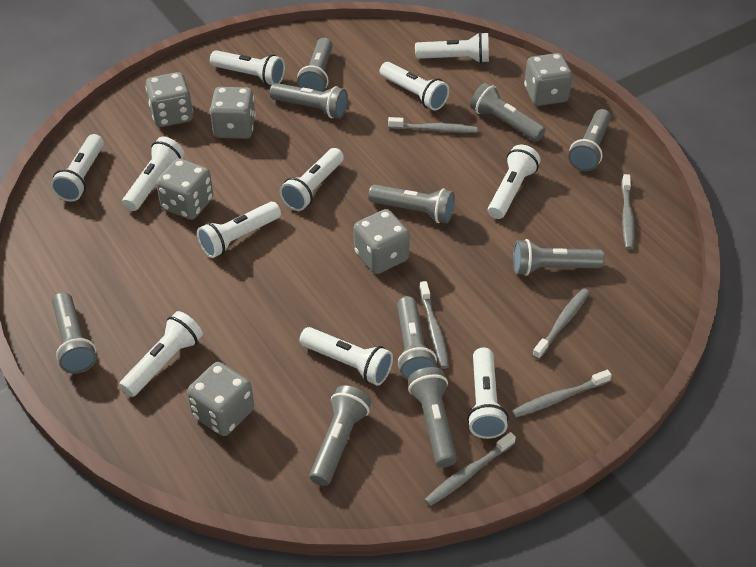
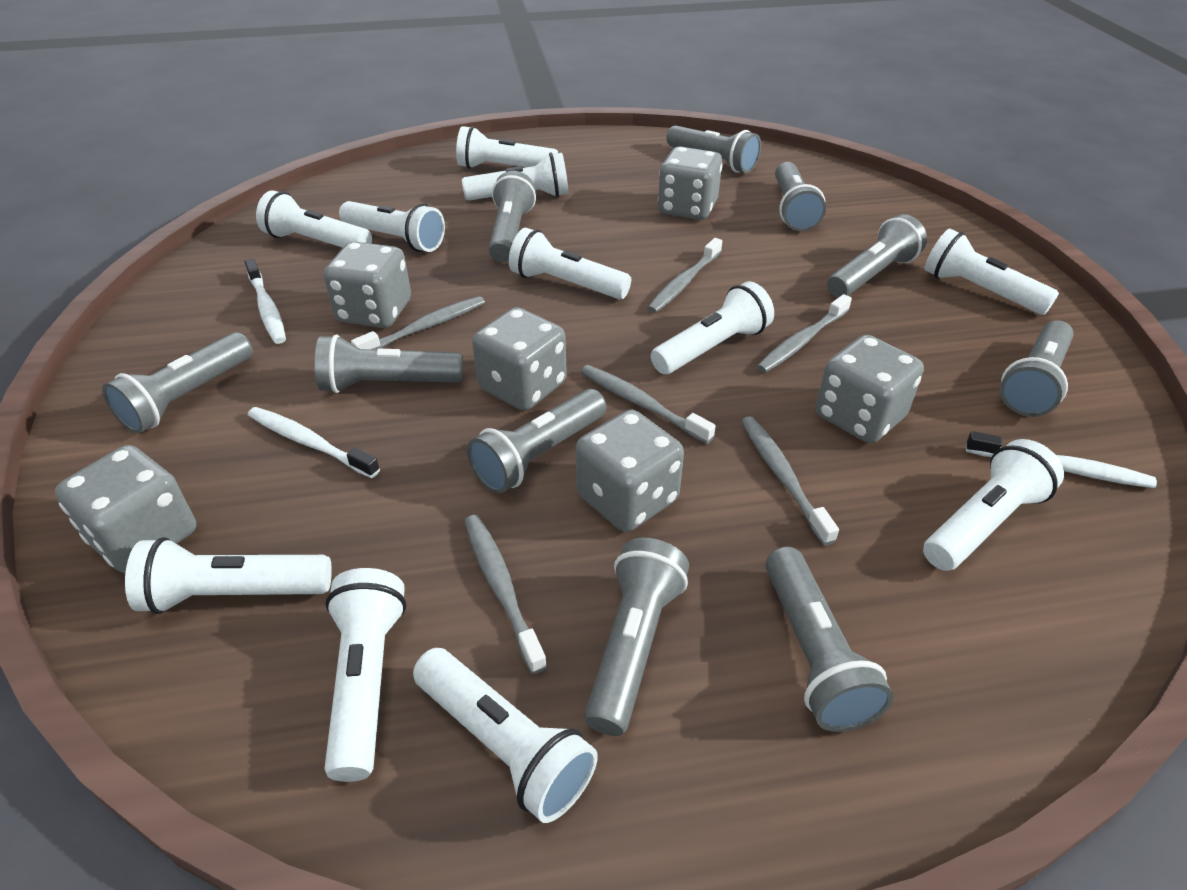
white toothbrush: 0 -> 3

